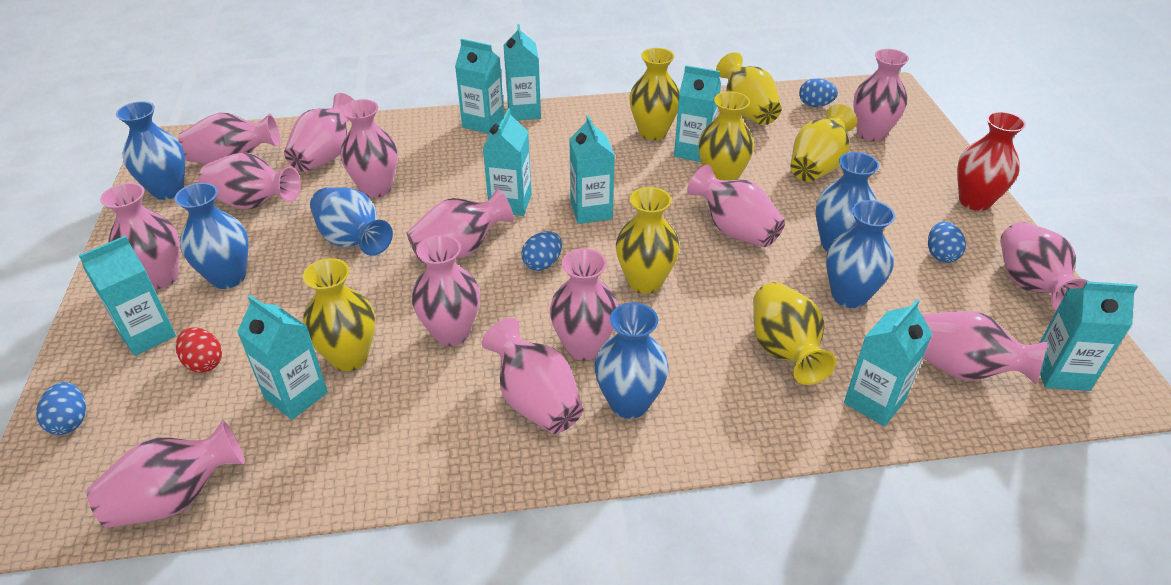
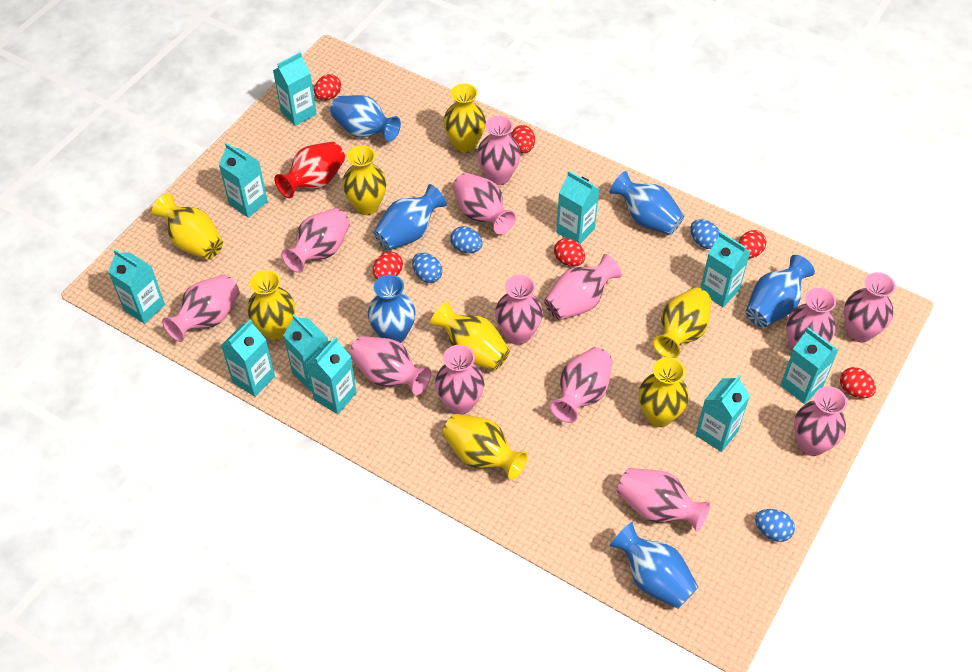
pink vase: 14 -> 13
red egg: 1 -> 6
turquoise carton: 9 -> 10
yellow vase: 7 -> 8

